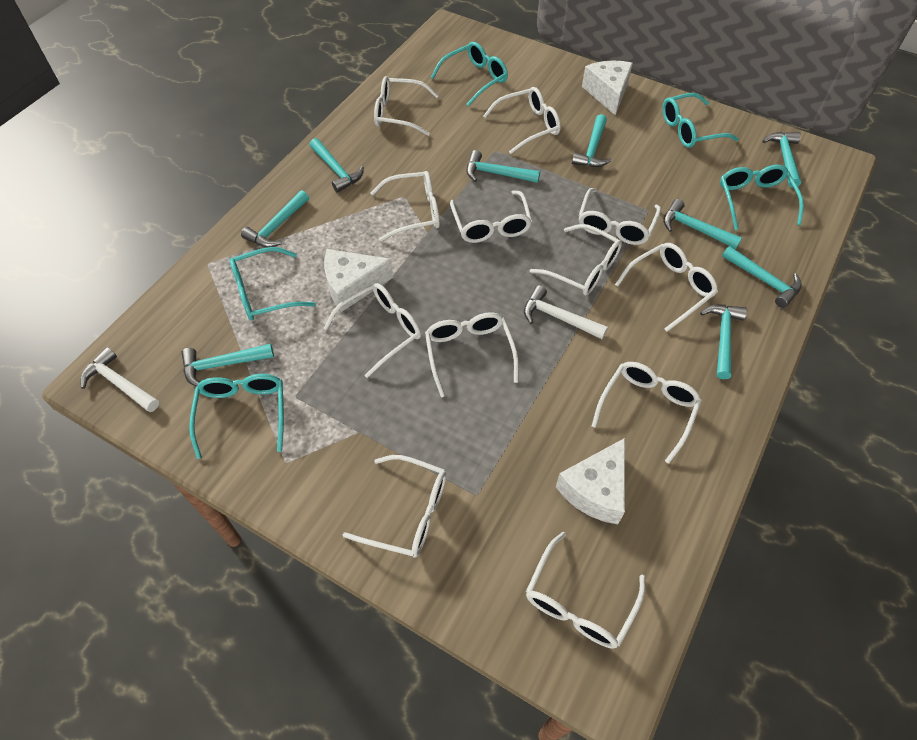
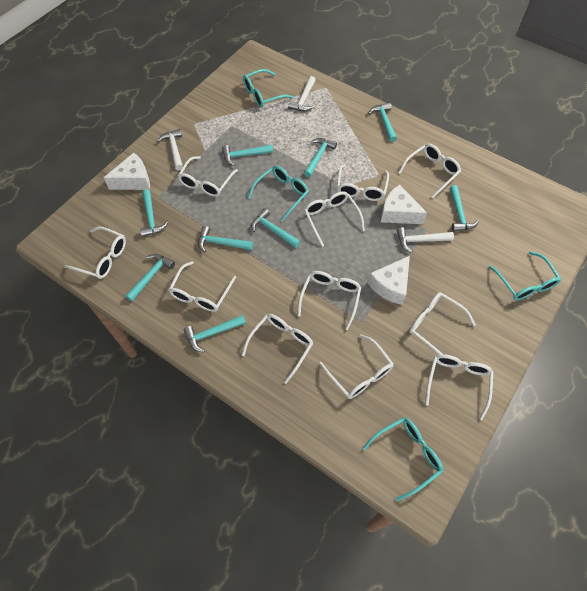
turquoise glasses: 5 -> 4
white glasses: 12 -> 11
white hammer: 2 -> 3

